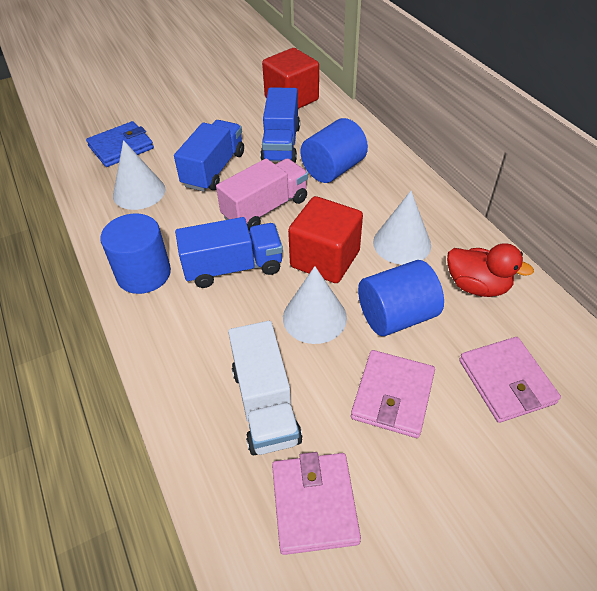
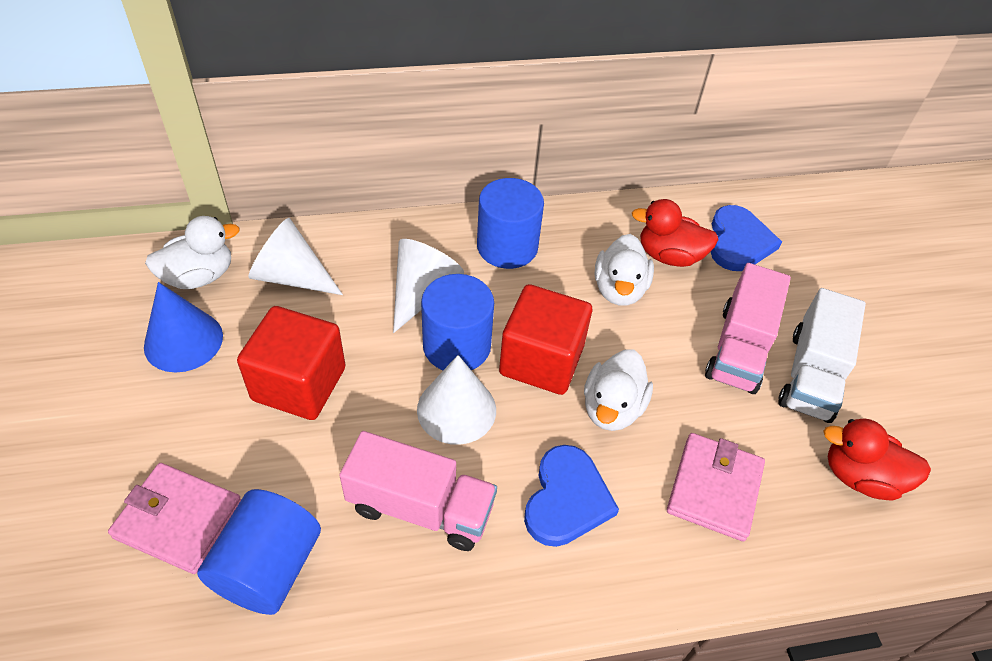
blue cone: 0 -> 1
blue heart: 0 -> 2
blue truck: 3 -> 0
blue wallet: 1 -> 0
pink truck: 1 -> 2
pink wallet: 3 -> 2
red duck: 1 -> 2
white duck: 0 -> 3

